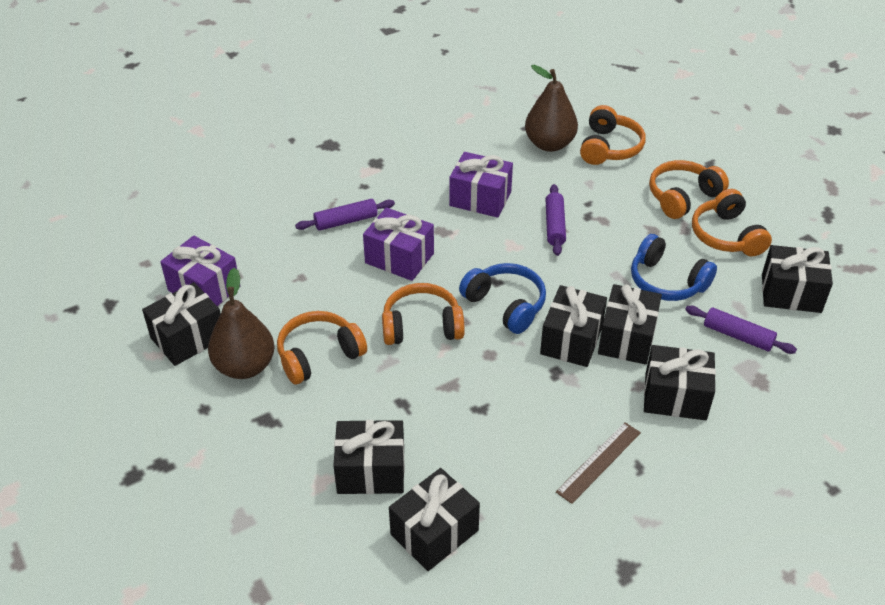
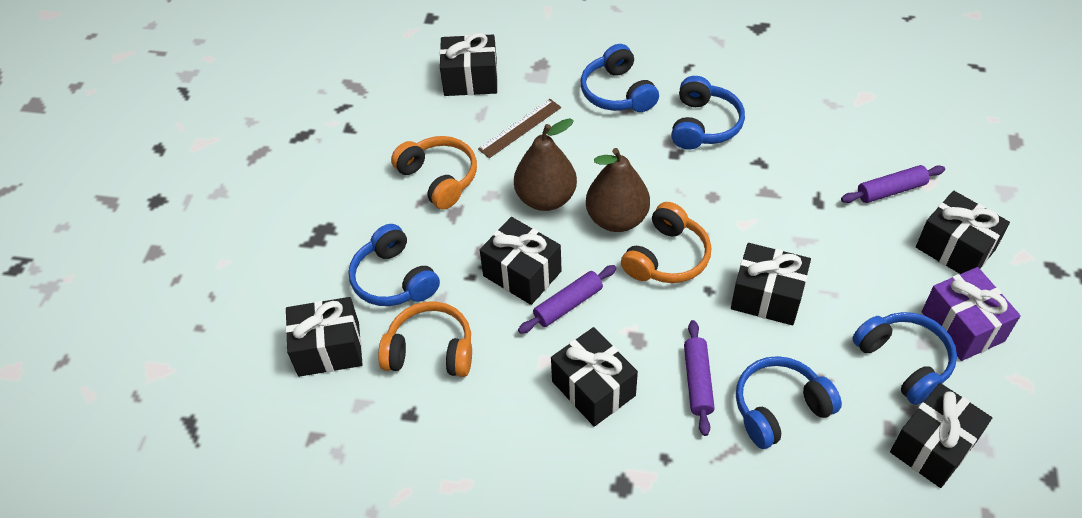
blue headphones: 2 -> 5
orange headphones: 5 -> 3
purple gift: 3 -> 1

